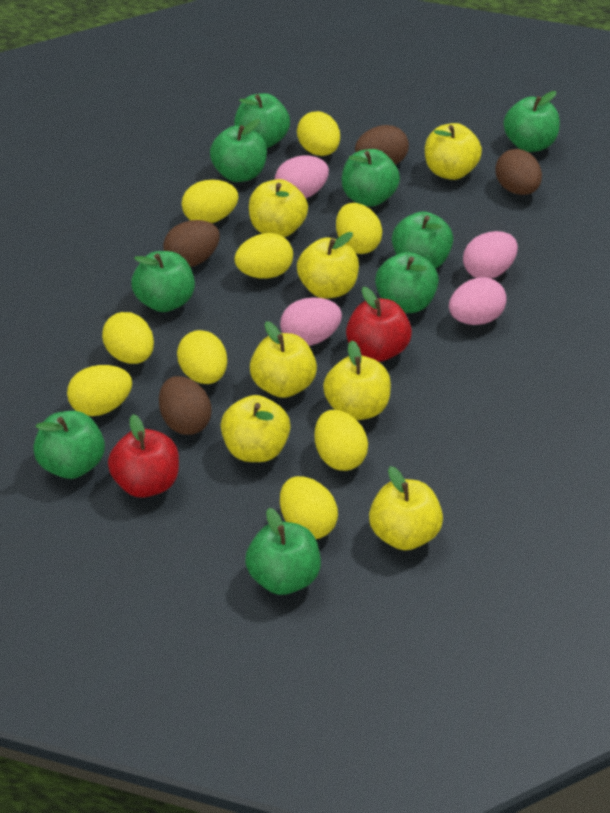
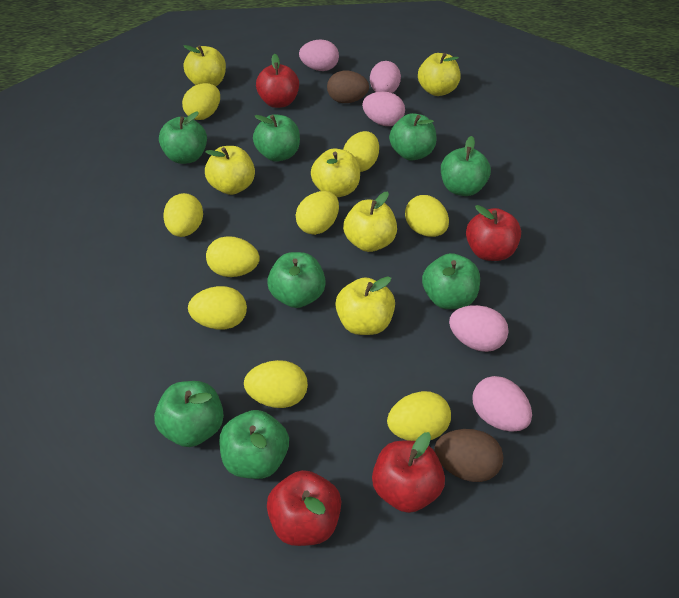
brown egg: 4 -> 2
green apple: 9 -> 8
pink egg: 4 -> 5
red apple: 2 -> 4
yellow apple: 7 -> 6

